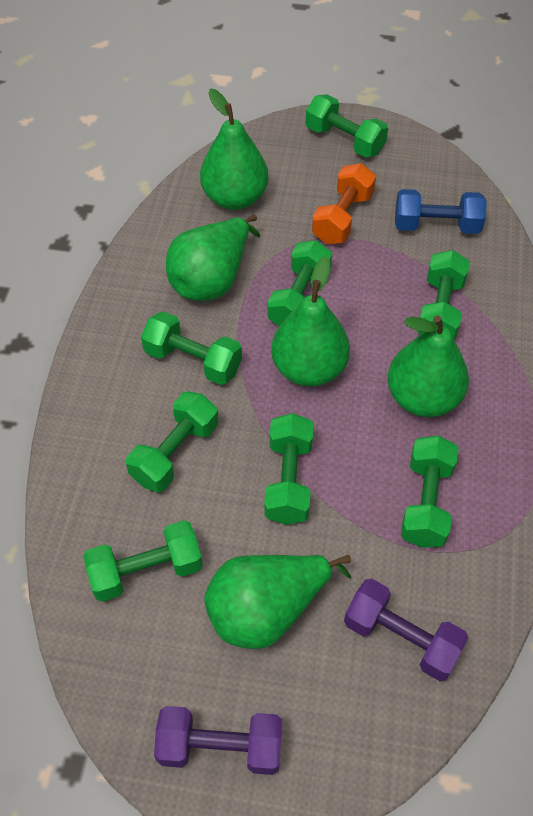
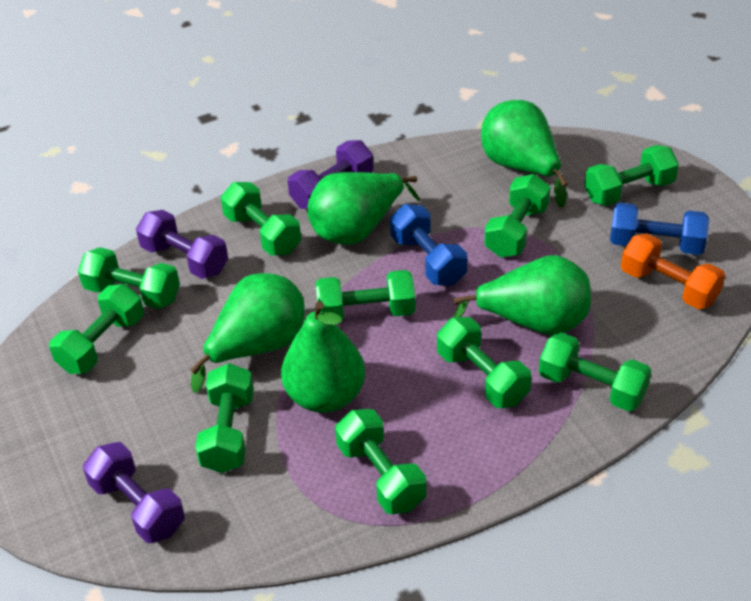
blue dumbbell: 1 -> 2
green dumbbell: 8 -> 10
purple dumbbell: 2 -> 3

